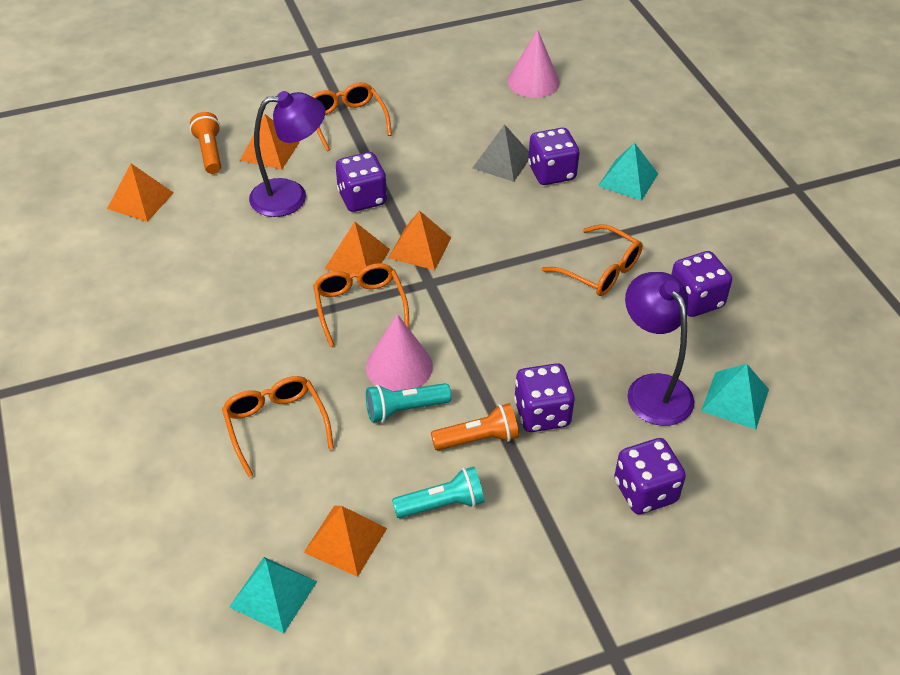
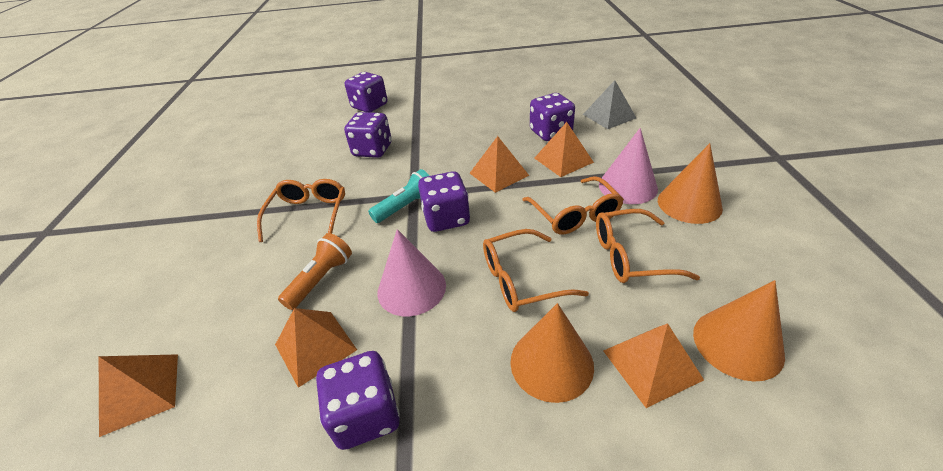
orange cone: 0 -> 3
orange flashlight: 2 -> 1
purple lamp: 2 -> 0
turquoise flashlight: 2 -> 1
turquoise pyramid: 3 -> 0

